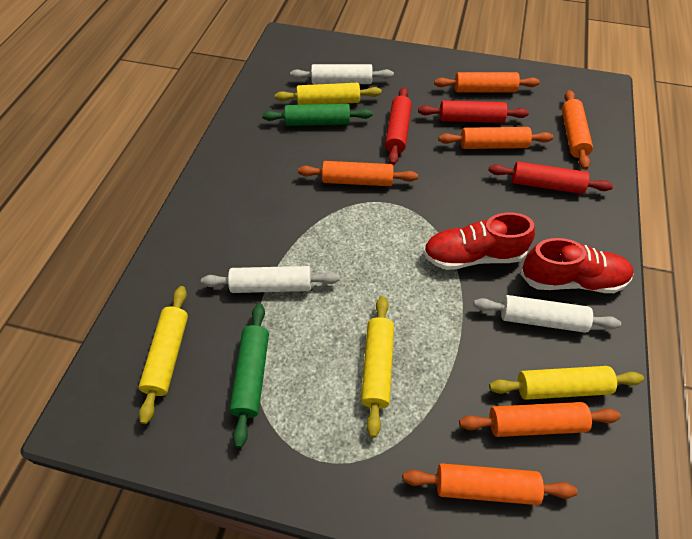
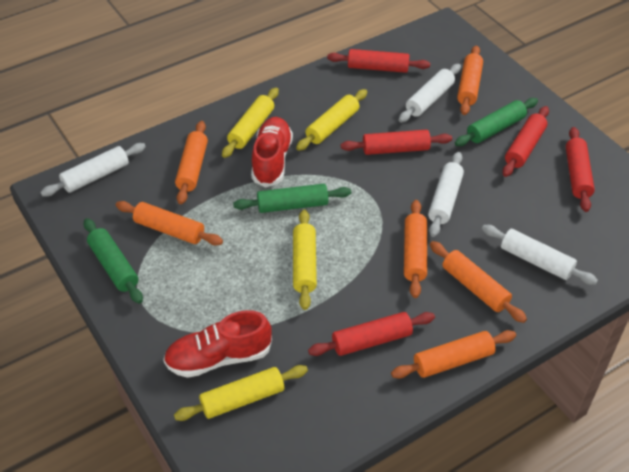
green rolling pin: 2 -> 3
red rolling pin: 3 -> 5
white rolling pin: 3 -> 4

